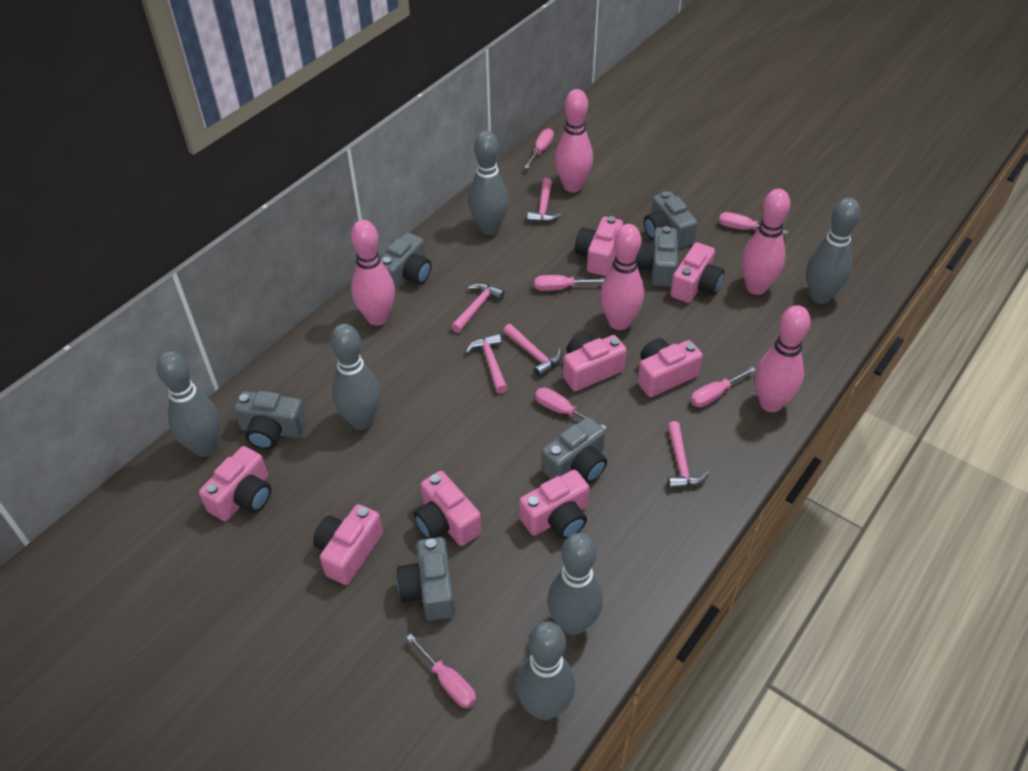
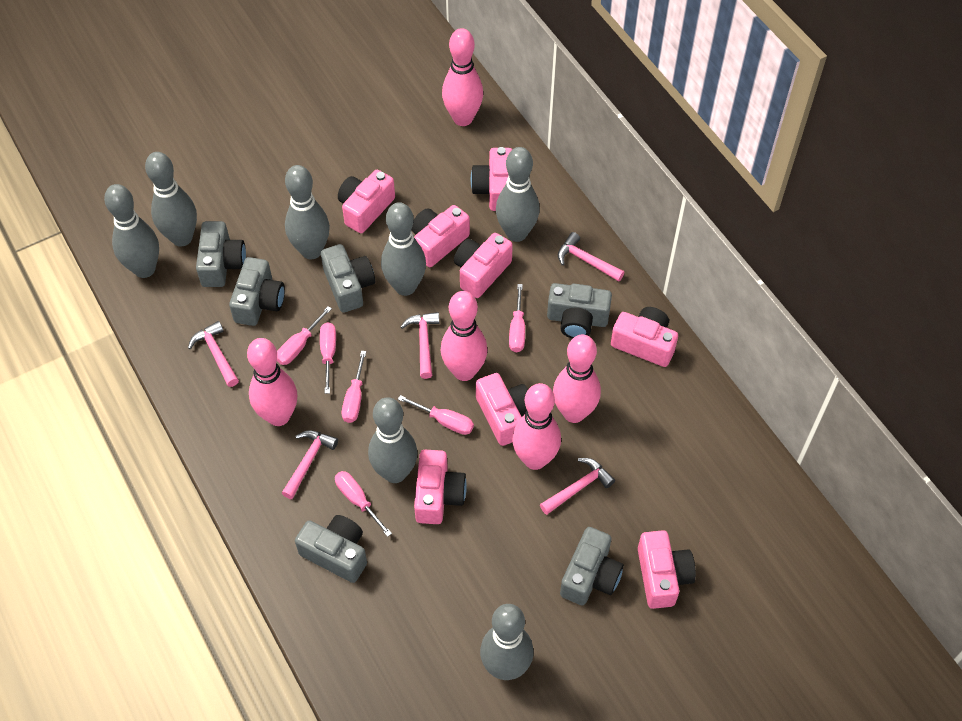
grey bowling pin: 6 -> 7

